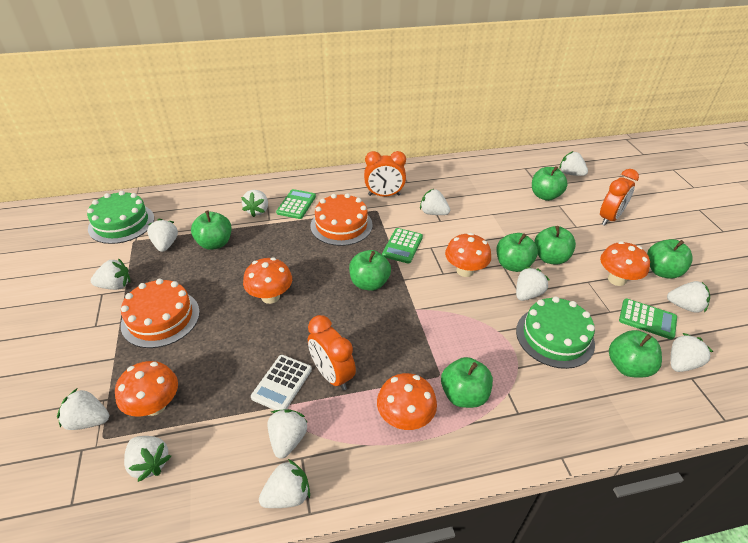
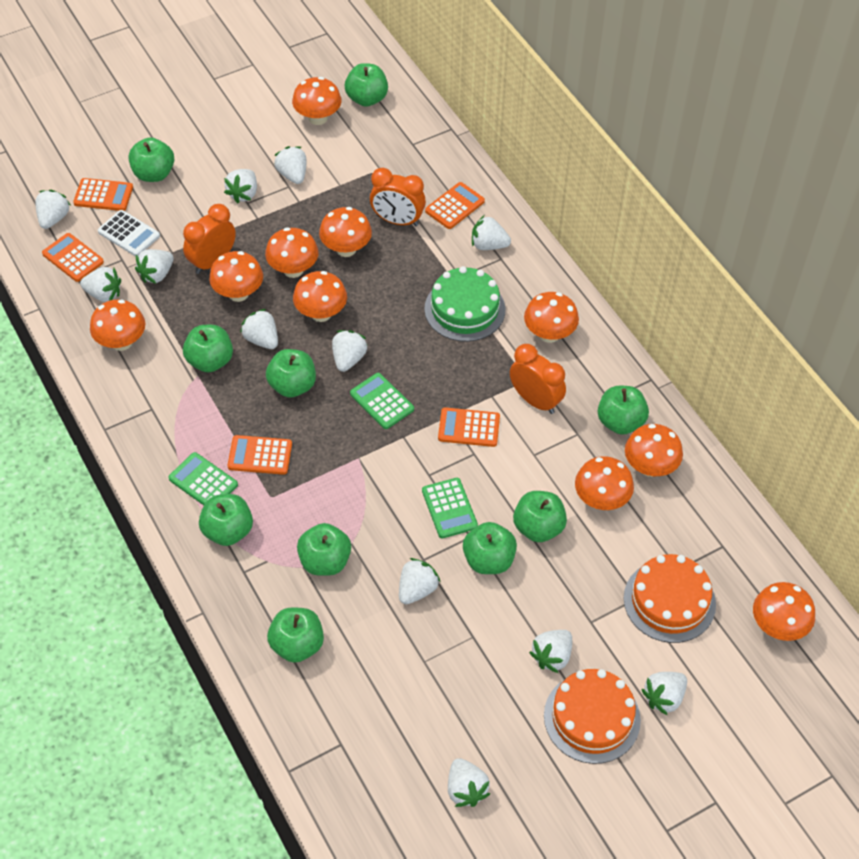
green apple: 8 -> 10
green cake: 2 -> 1
orange calculator: 0 -> 5
orange mushroom: 5 -> 10

